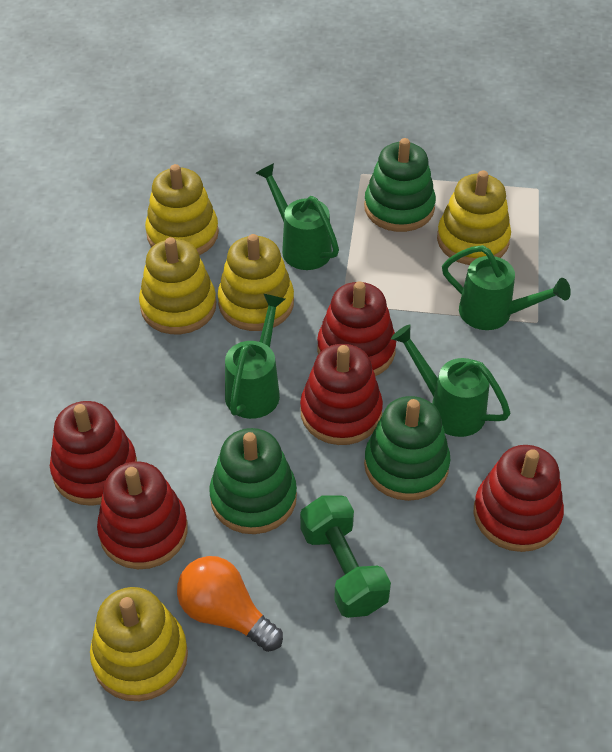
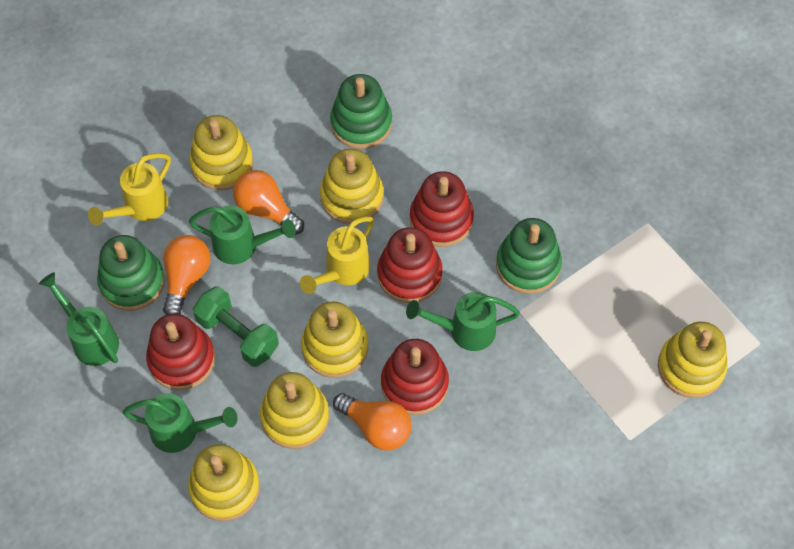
orange light bulb: 1 -> 3
red stacking toy: 5 -> 4
yellow stacking toy: 5 -> 6
yellow watering can: 0 -> 2

